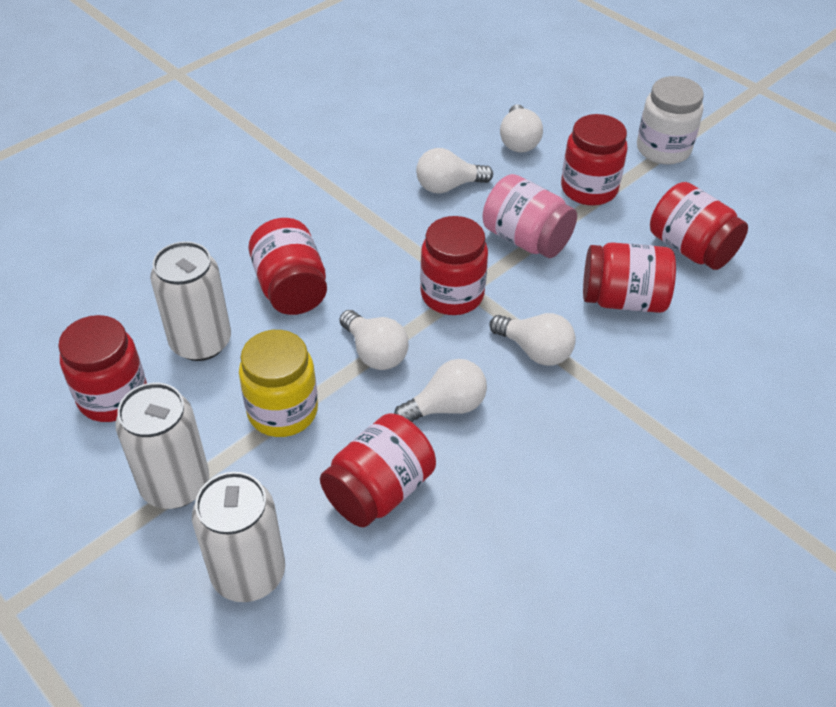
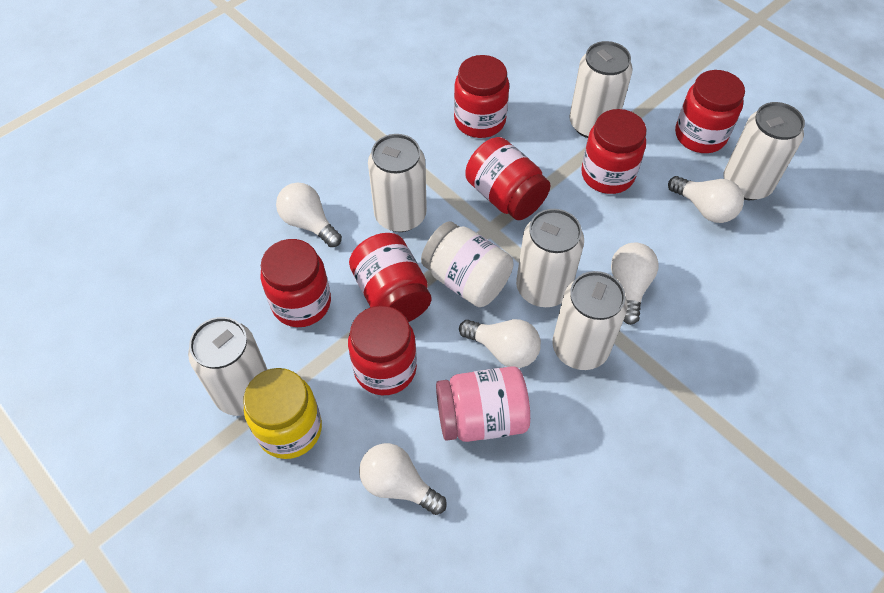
white can: 3 -> 6

